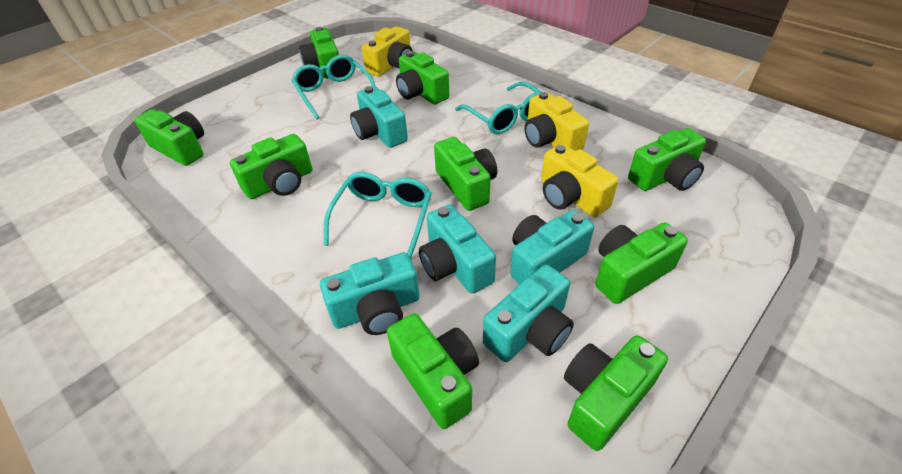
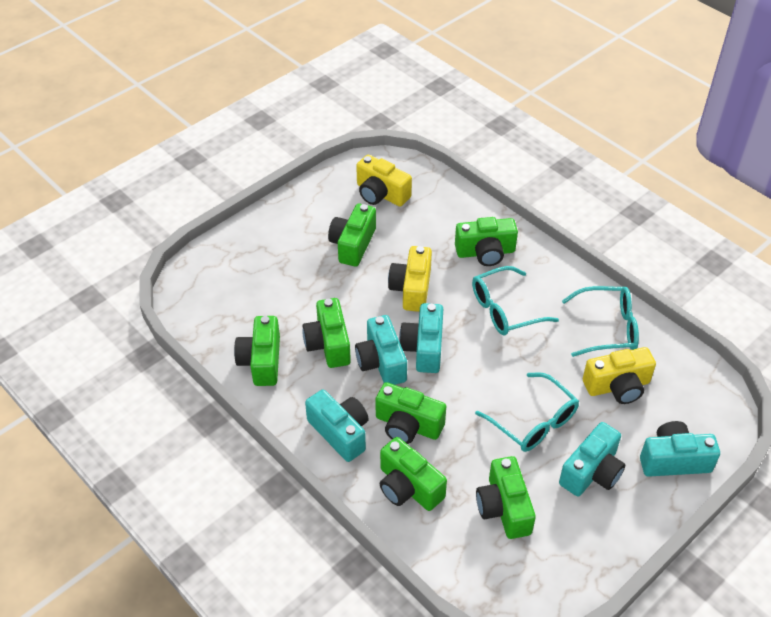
green camera: 9 -> 7

